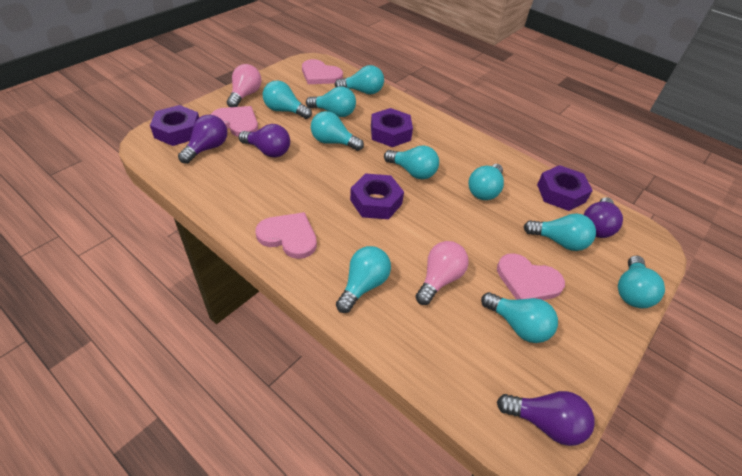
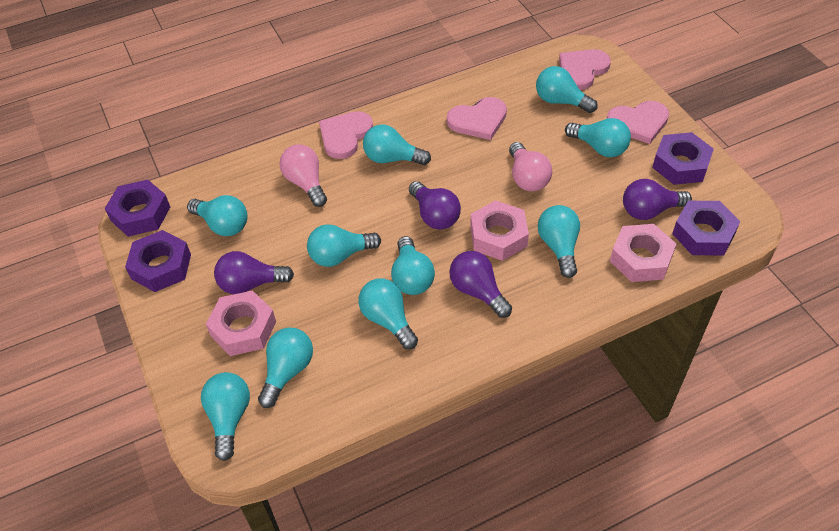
pink nut: 0 -> 3

